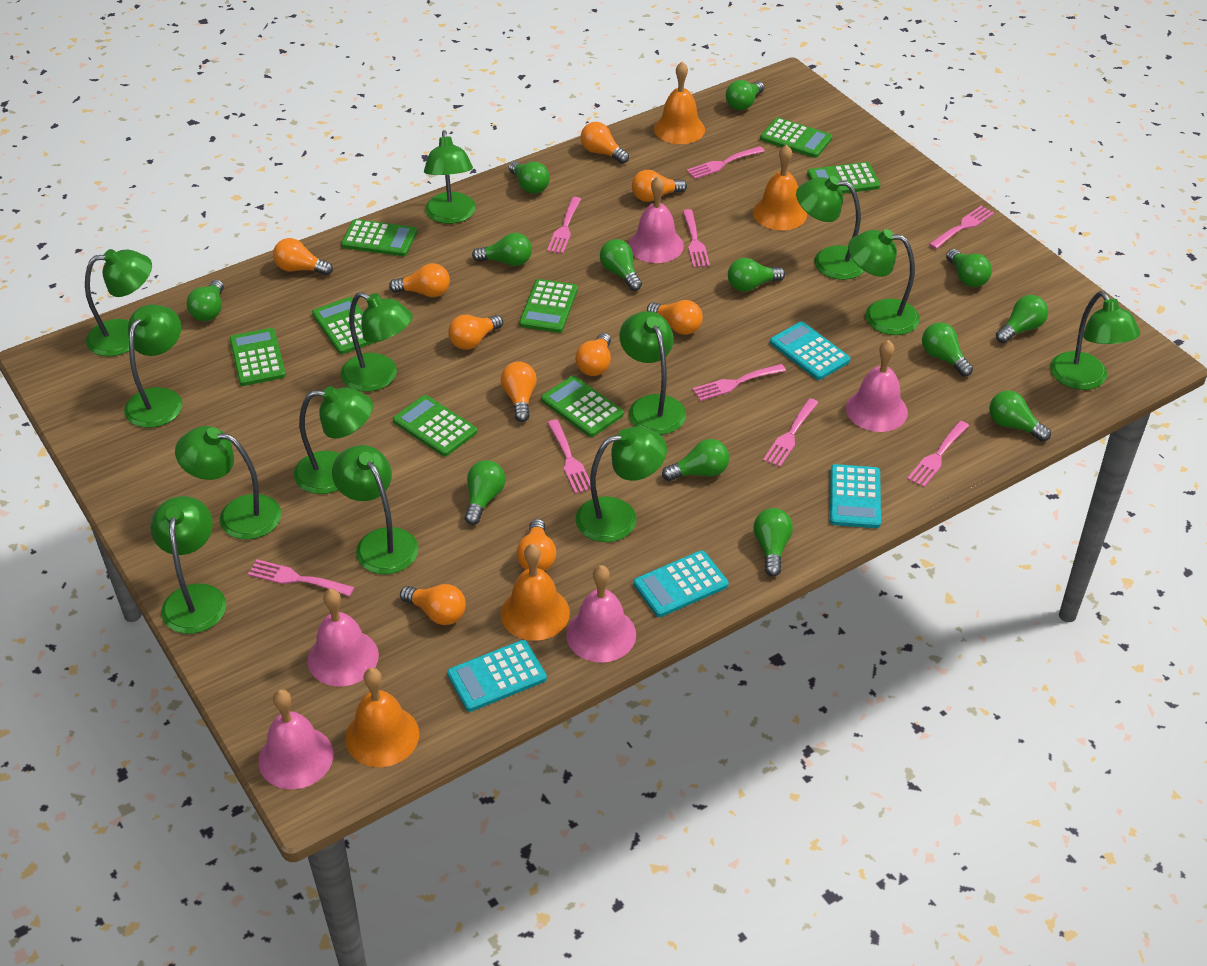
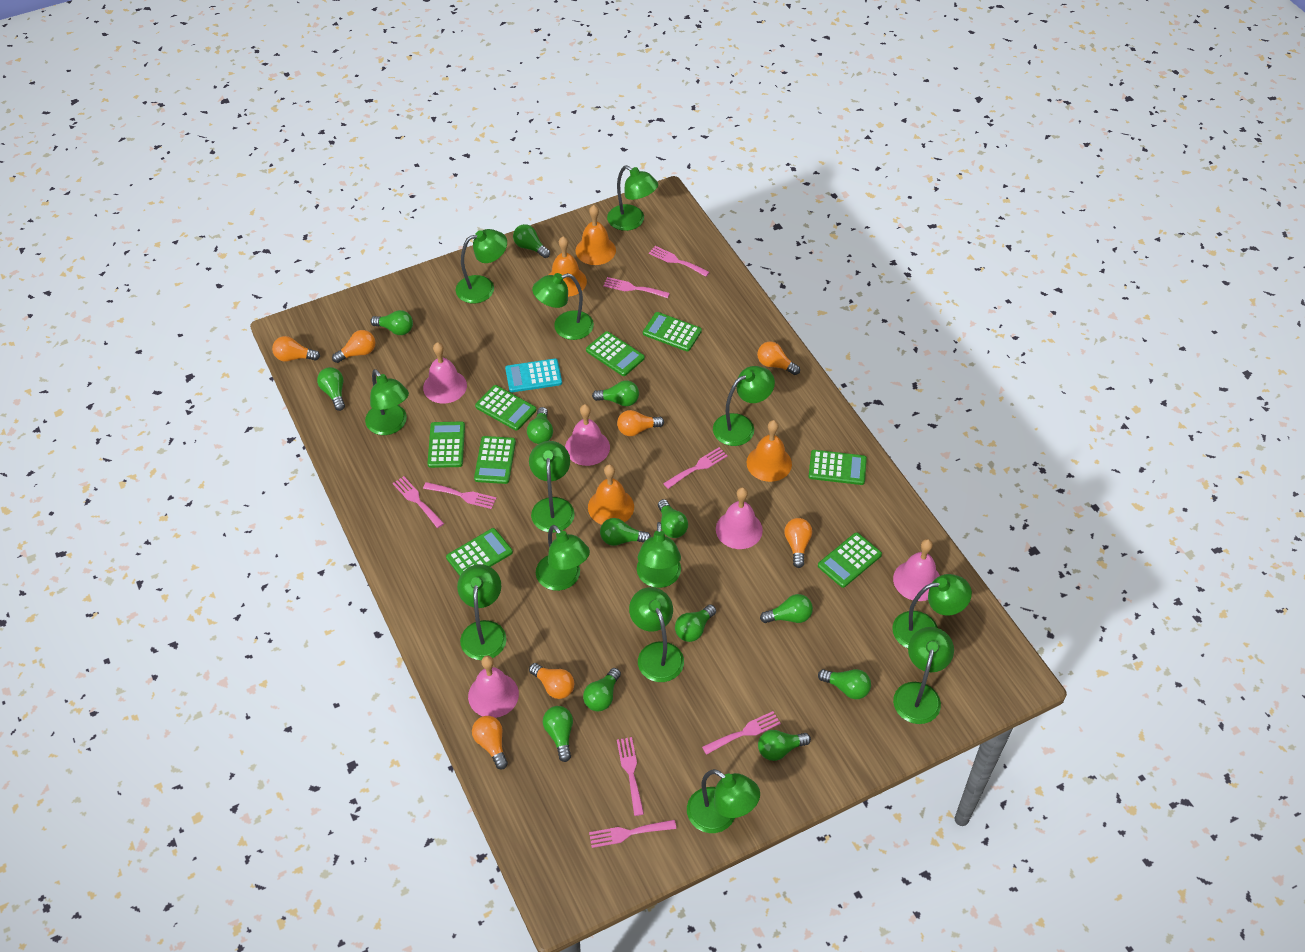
orange light bulb: 10 -> 7
pink fork: 9 -> 8
turquoise calculator: 4 -> 1

